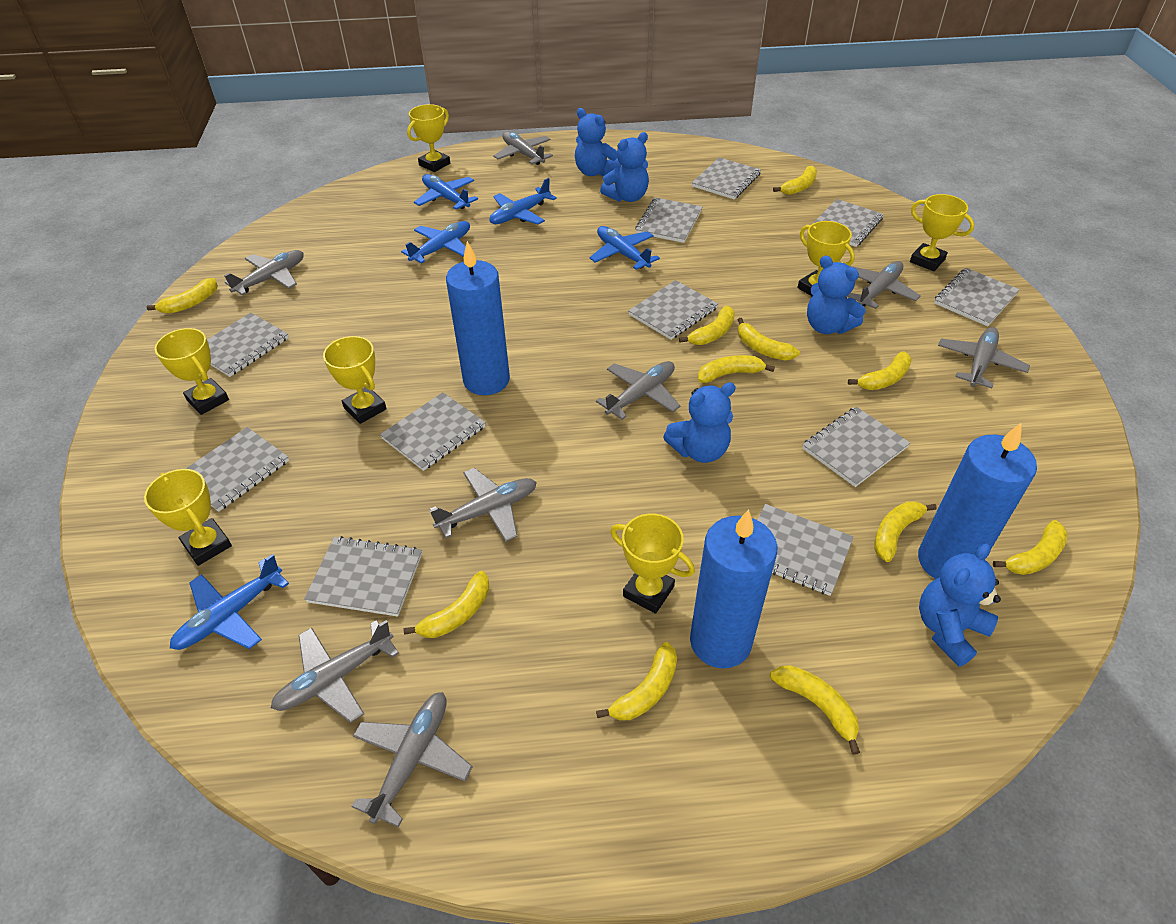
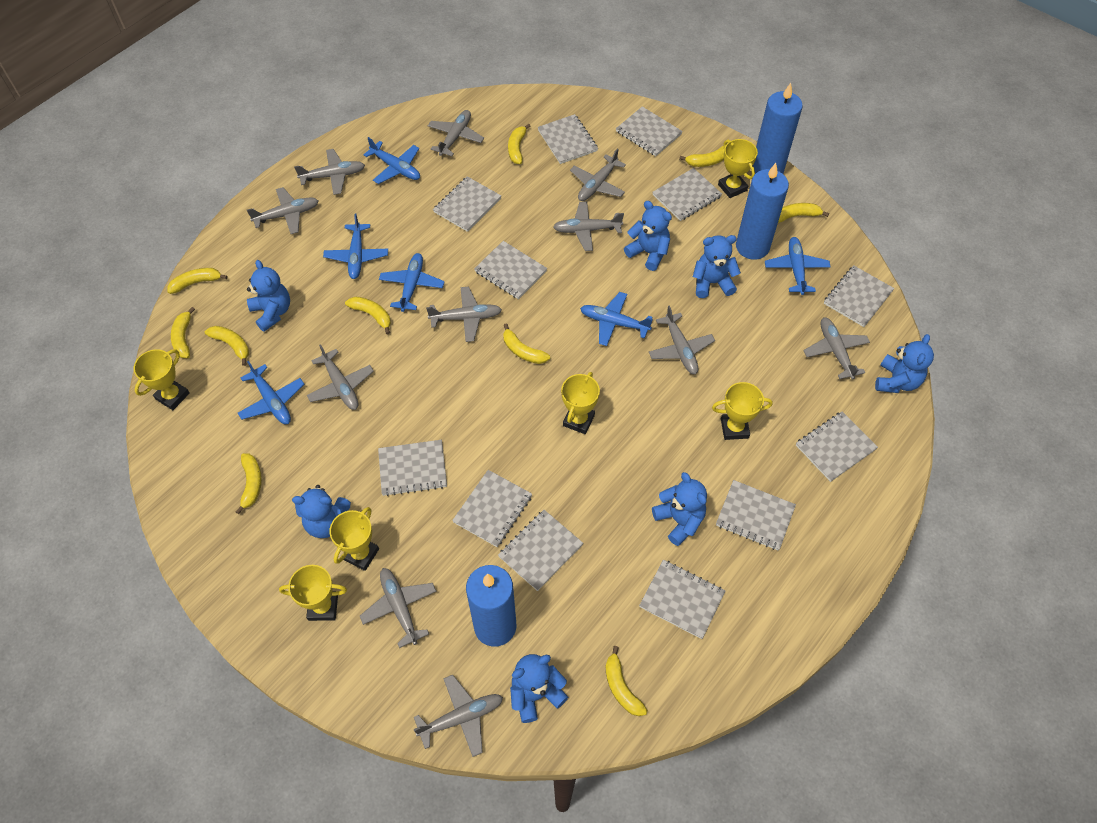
blue plane: 5 -> 6
blue teddy bear: 5 -> 7
grey notebook: 11 -> 12
grey plane: 8 -> 11
yellow banana: 11 -> 10
yellow trophy: 7 -> 6

